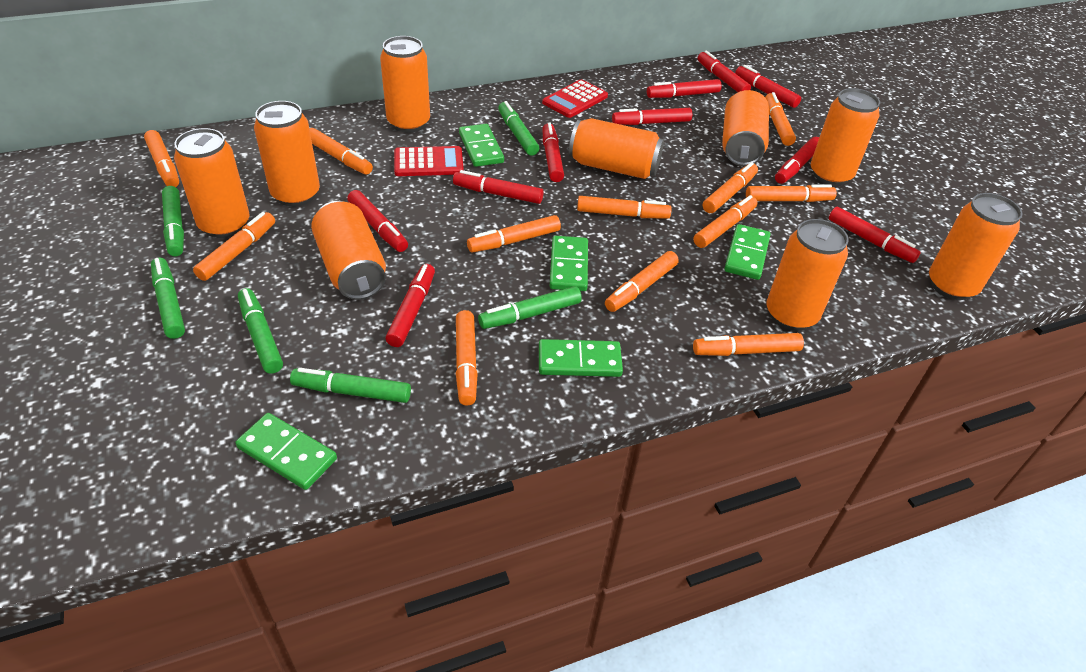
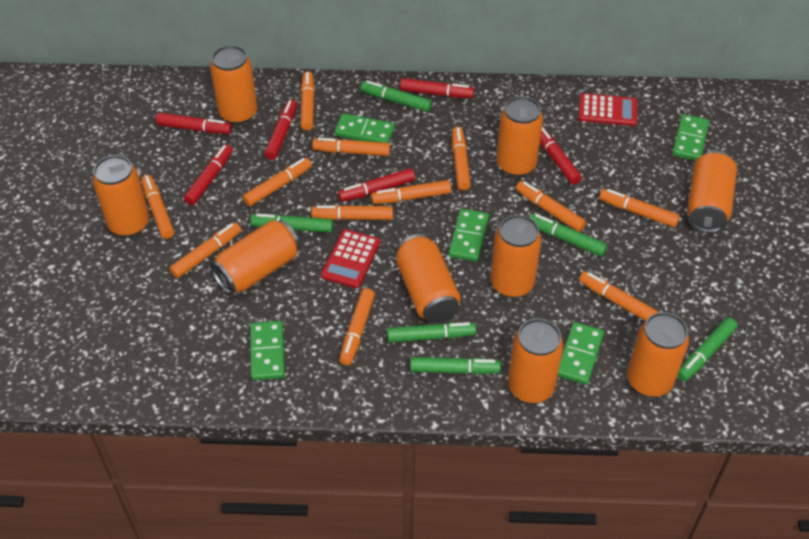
red marker: 10 -> 6

